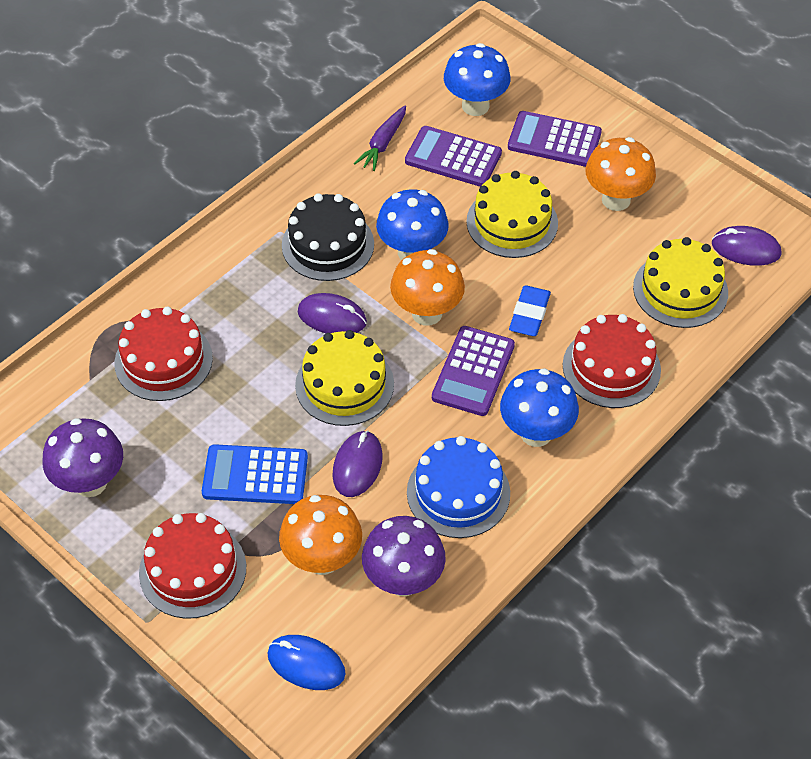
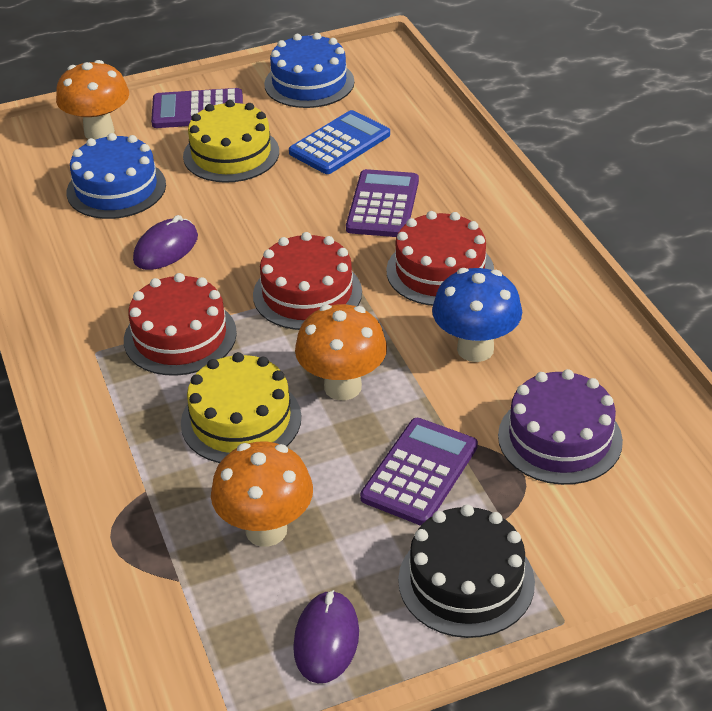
blue cake: 1 -> 2
blue eraser: 1 -> 0
blue mouse: 1 -> 0
blue mushroom: 3 -> 1
purple cake: 0 -> 1
purple carrot: 1 -> 0
purple mouse: 3 -> 2
purple mushroom: 2 -> 0
yellow cake: 3 -> 2

